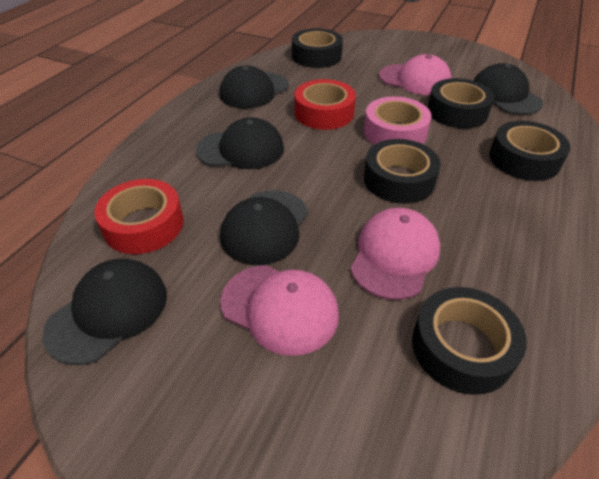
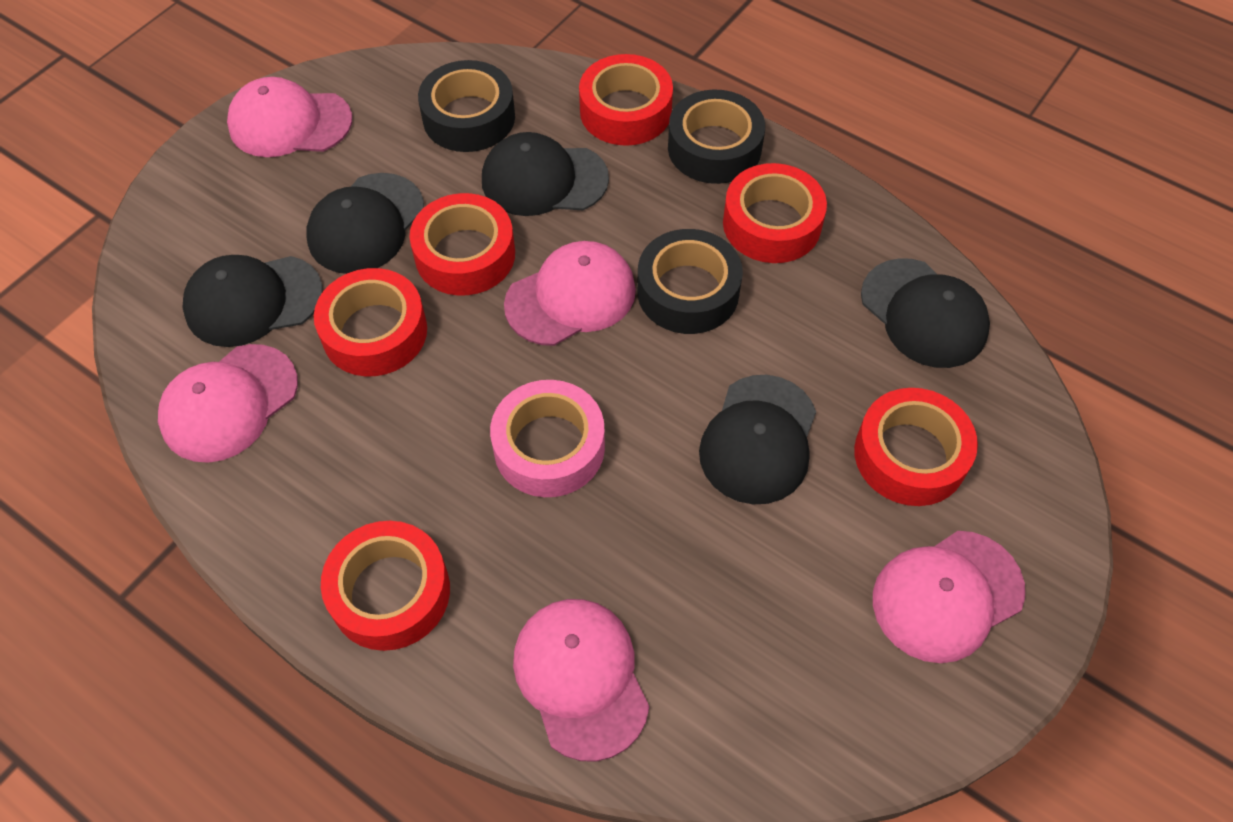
black tape: 5 -> 3
pink cap: 3 -> 5
red tape: 2 -> 6

